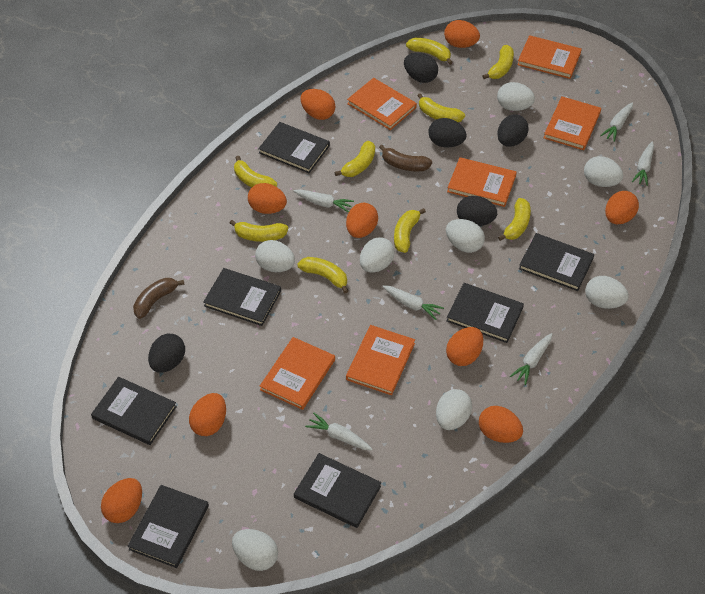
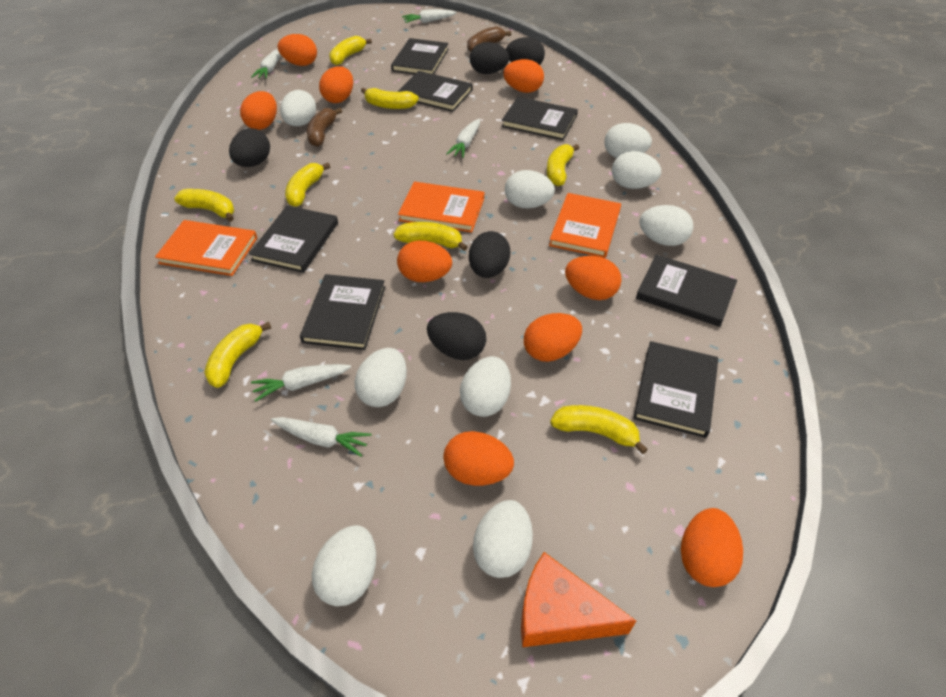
orange book: 6 -> 3
orange cheese: 0 -> 1
white carrot: 6 -> 5
white egg: 8 -> 9
yellow banana: 9 -> 8

